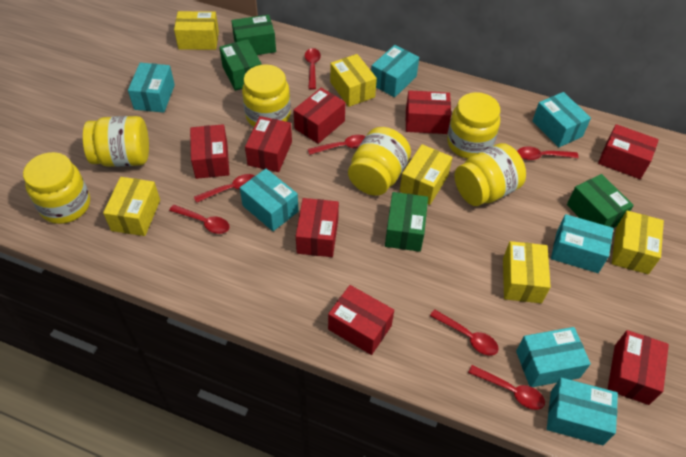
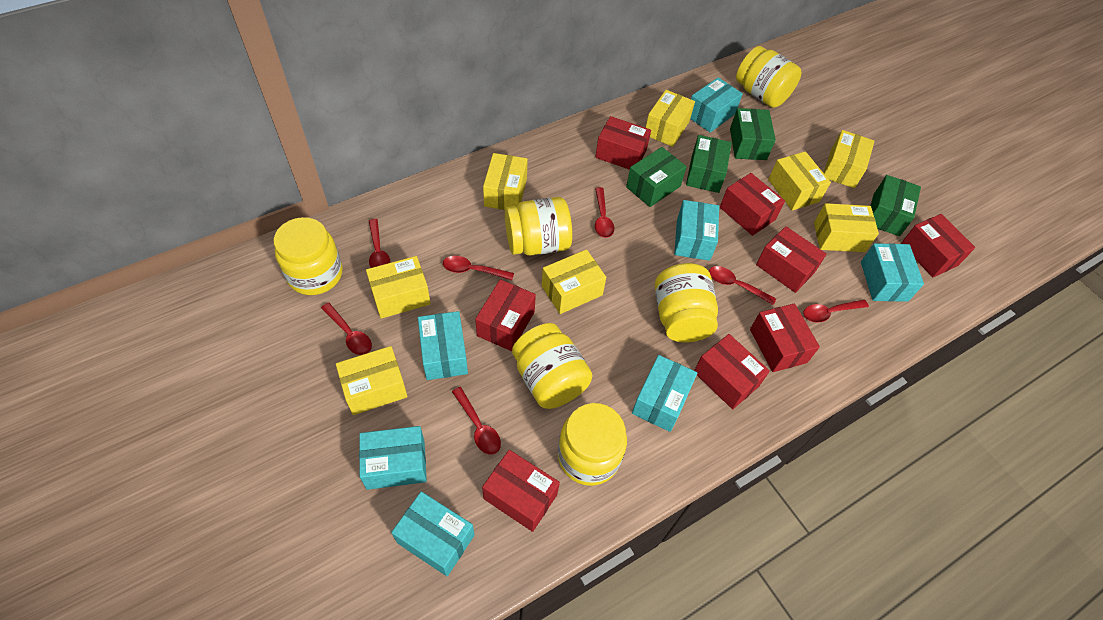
yellow box: 6 -> 8

